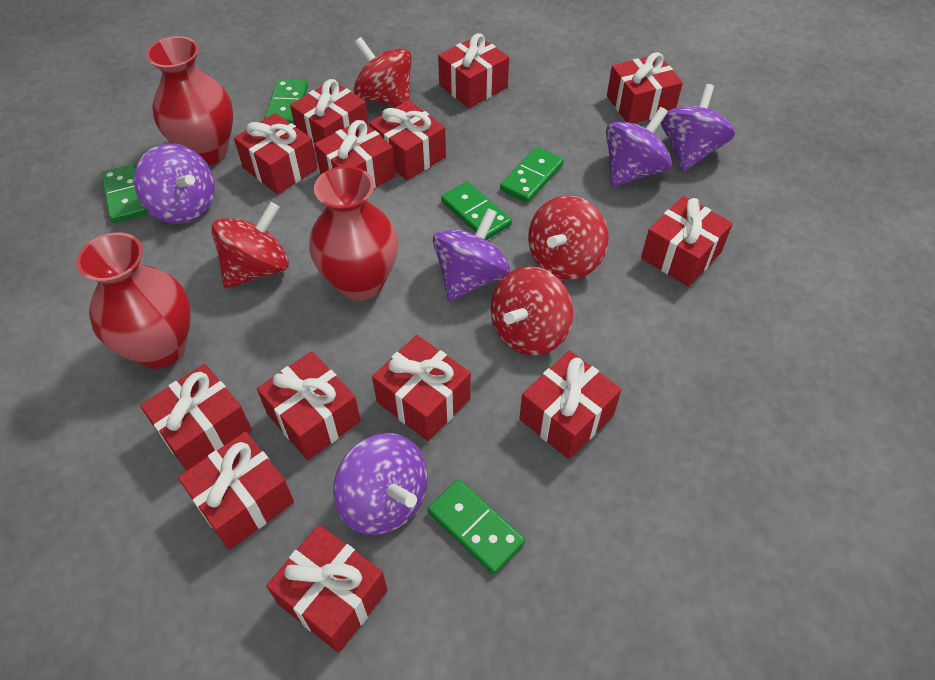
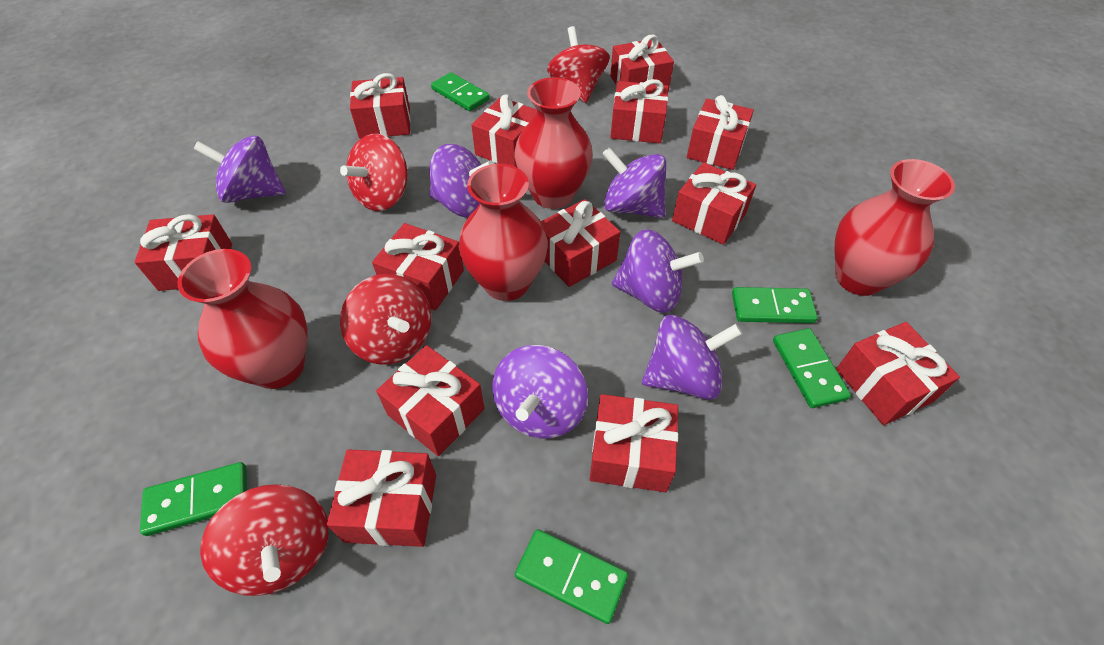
purple spinning top: 5 -> 6
red vase: 3 -> 4

